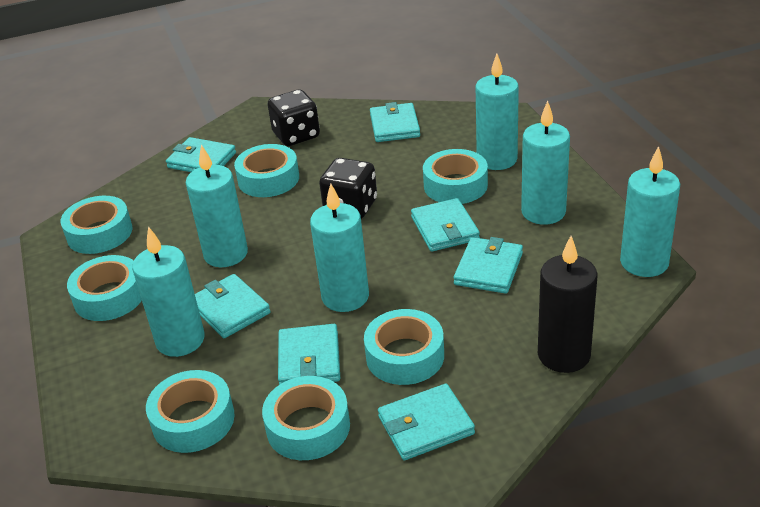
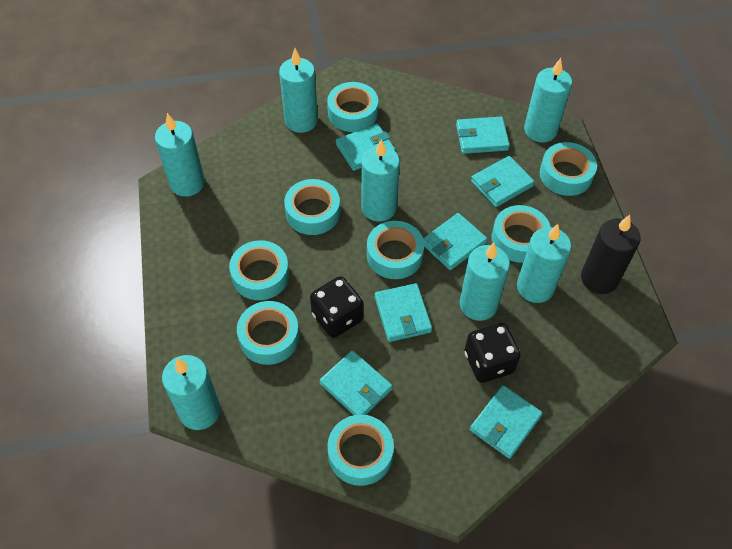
turquoise candle: 6 -> 7
turquoise tape: 7 -> 8

